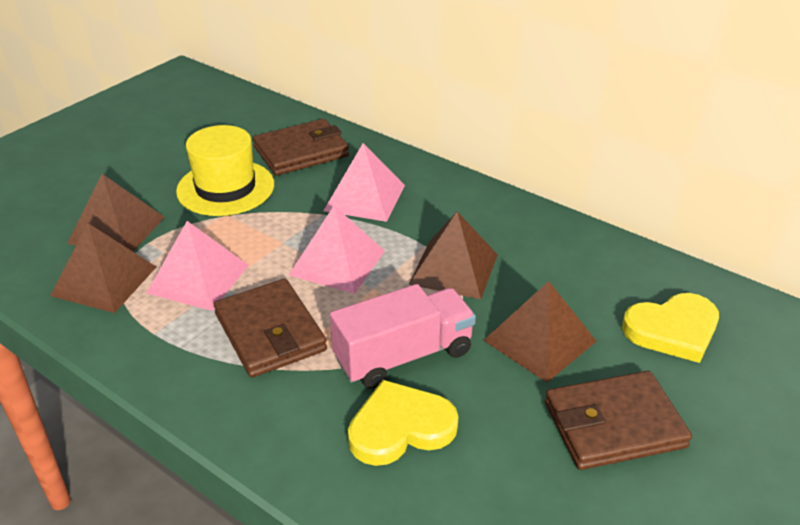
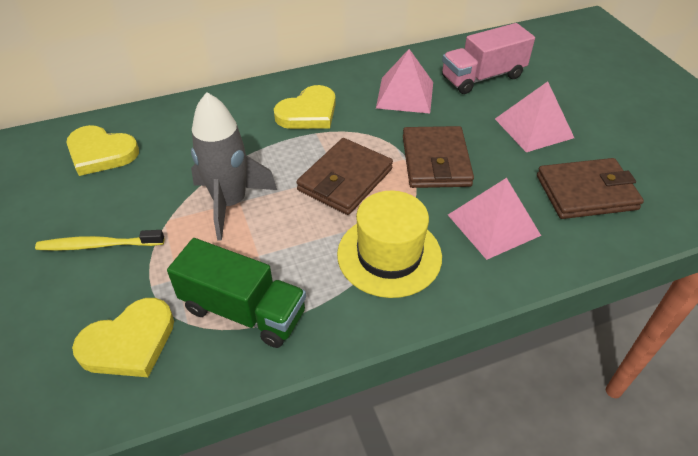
brown pyramid: 4 -> 0
green truck: 0 -> 1
grey rocket: 0 -> 1
yellow heart: 2 -> 3
yellow toothbrush: 0 -> 1

